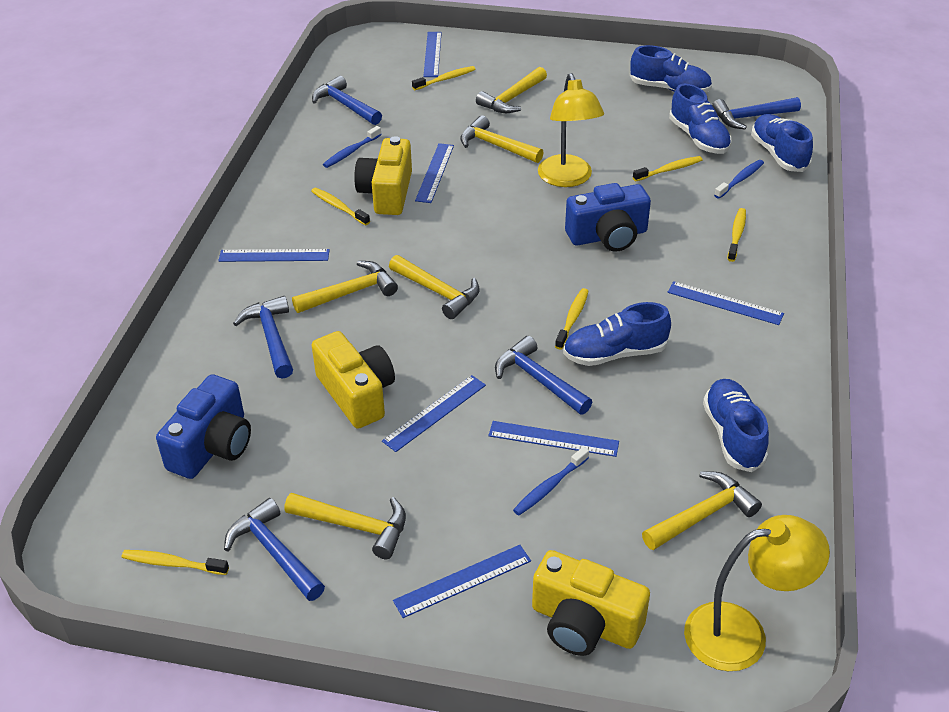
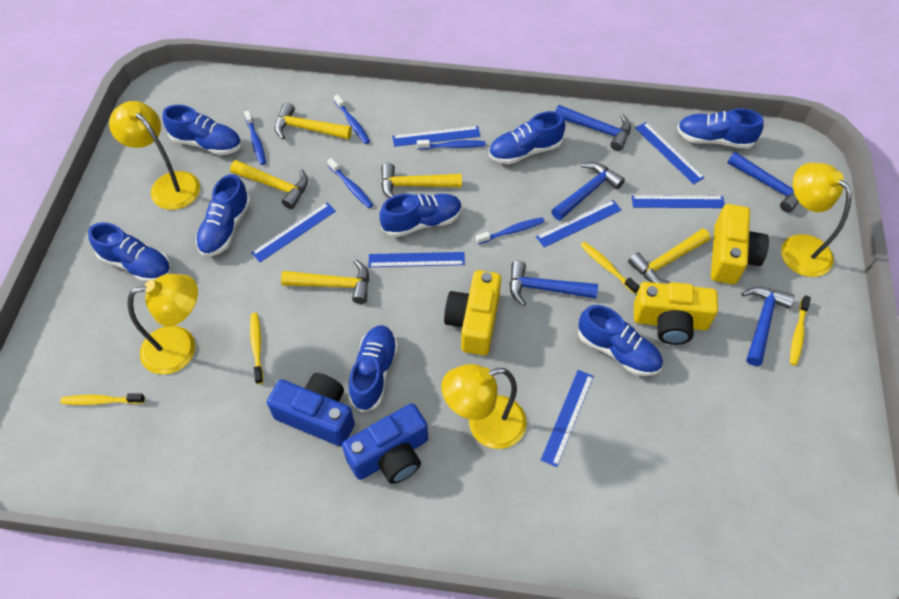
blue shoe: 5 -> 8
blue toothbrush: 3 -> 5
yellow hammer: 6 -> 5
yellow lamp: 2 -> 4
yellow toothbrush: 6 -> 4

